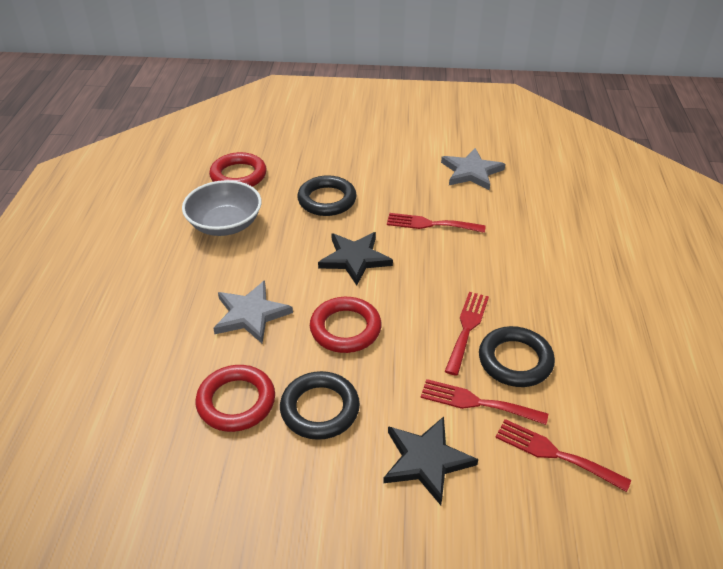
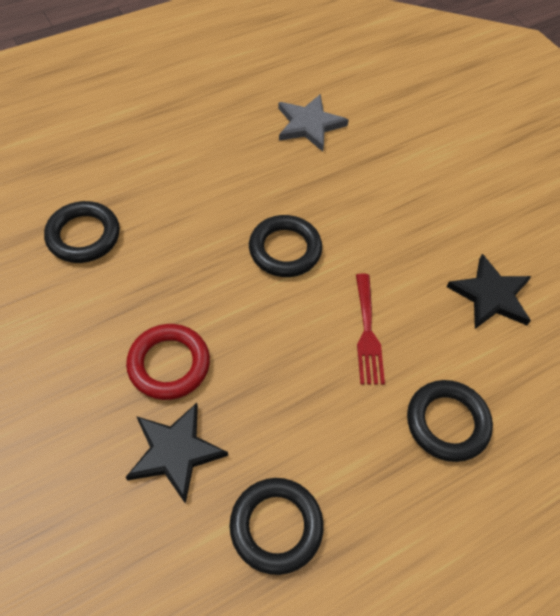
black ring: 3 -> 4
grey bowl: 1 -> 0
grey star: 2 -> 1
red fork: 4 -> 1
red ring: 3 -> 1

